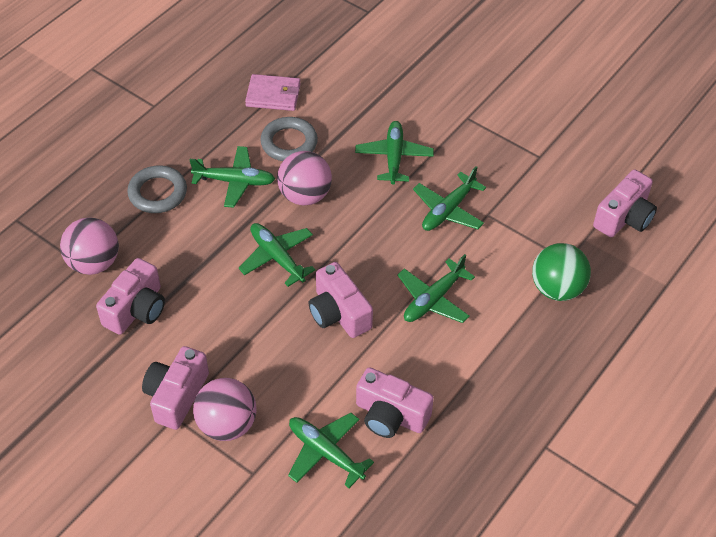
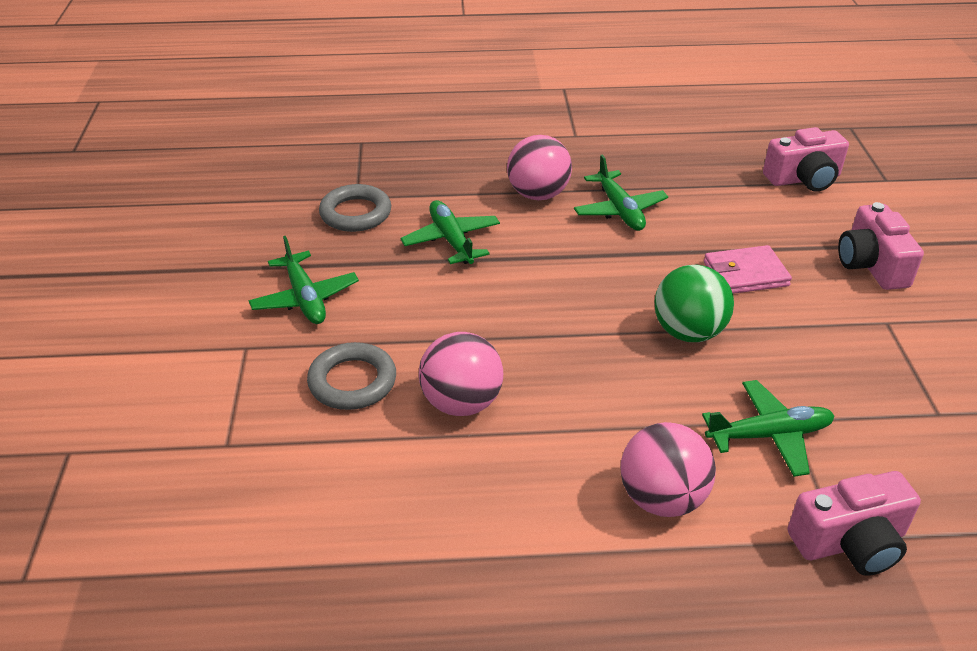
green plane: 6 -> 4
pink camera: 5 -> 3

